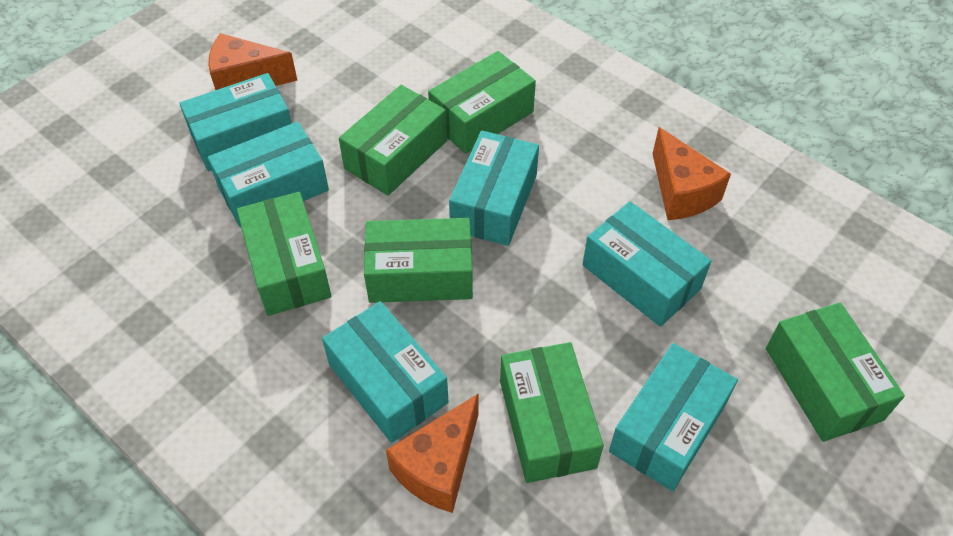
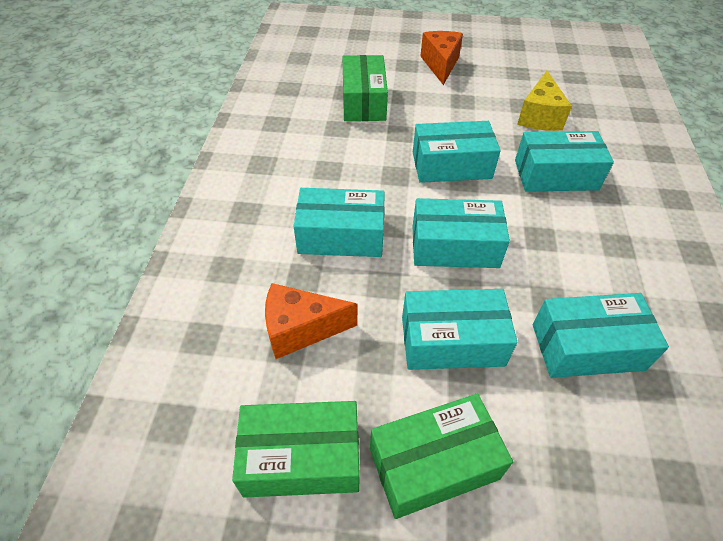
green box: 6 -> 3
orange cheese: 3 -> 2
yellow cheese: 0 -> 1

